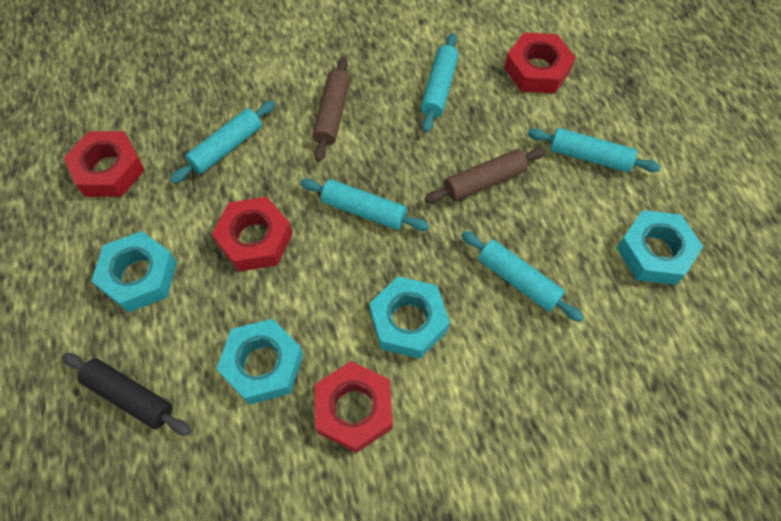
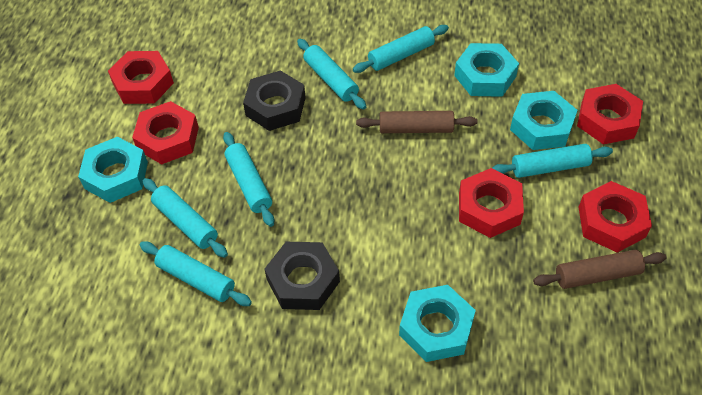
black nut: 0 -> 2
black rolling pin: 1 -> 0
red nut: 4 -> 5
turquoise rolling pin: 5 -> 6

